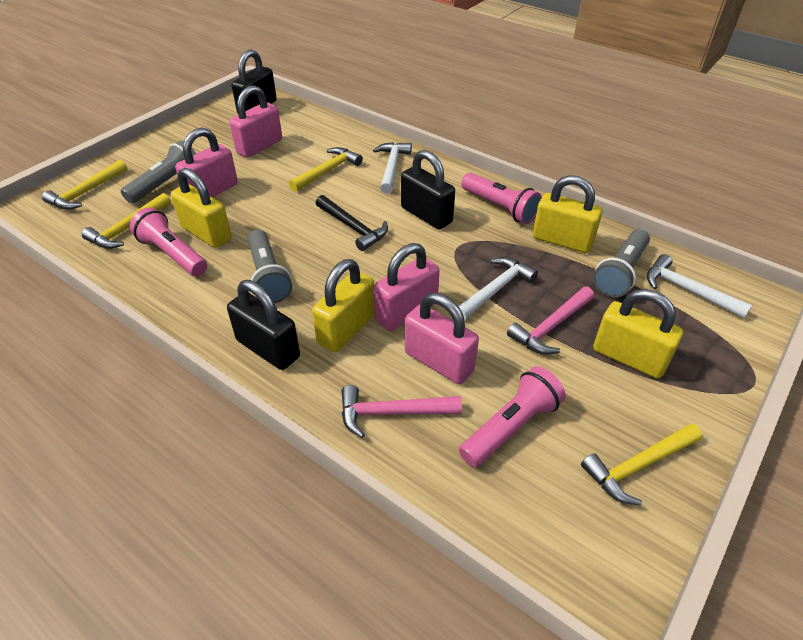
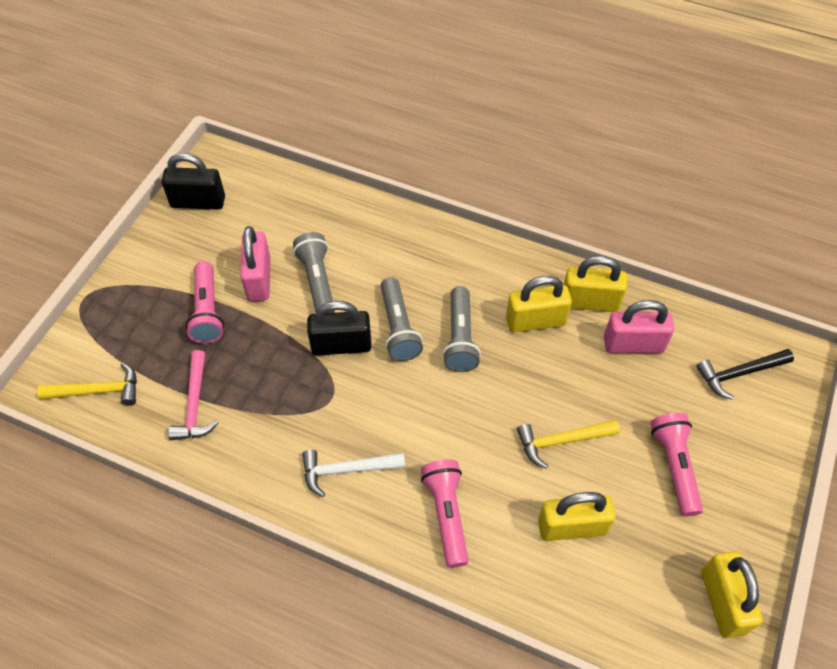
black padlock: 3 -> 2
pink hammer: 2 -> 1
pink padlock: 4 -> 2
white hammer: 3 -> 1
yellow hammer: 4 -> 2

